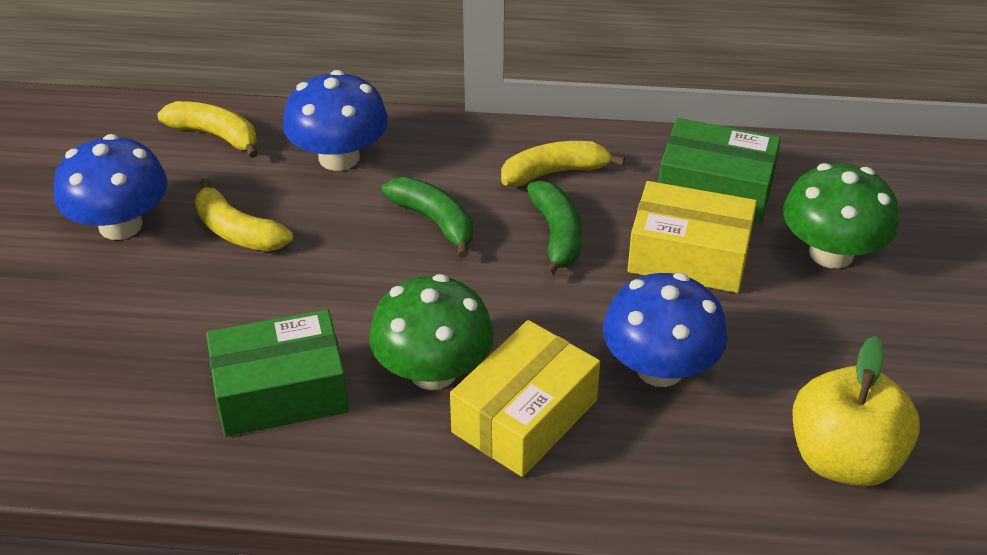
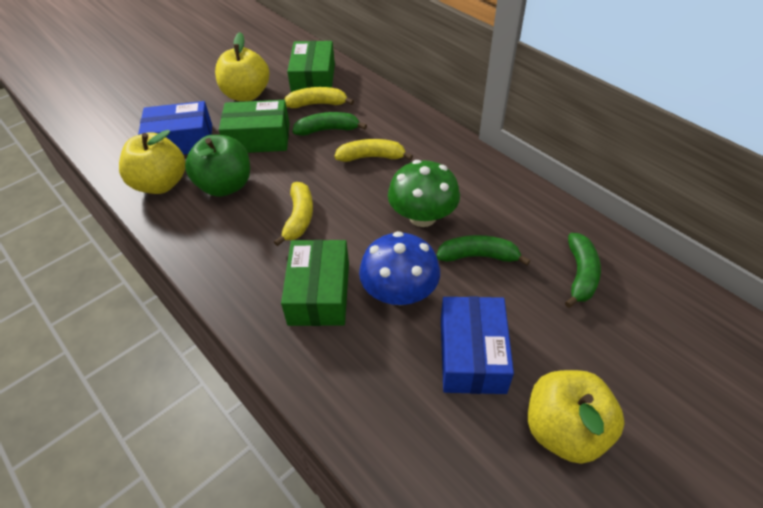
blue box: 0 -> 2
blue mushroom: 3 -> 1
green apple: 0 -> 1
green banana: 2 -> 3
green box: 2 -> 3
green mushroom: 2 -> 1
yellow apple: 1 -> 3
yellow box: 2 -> 0

